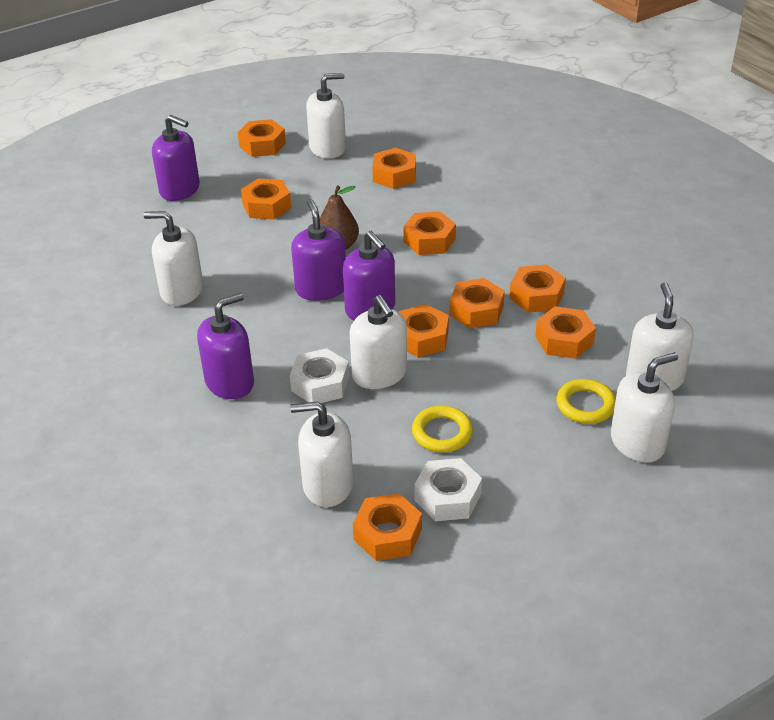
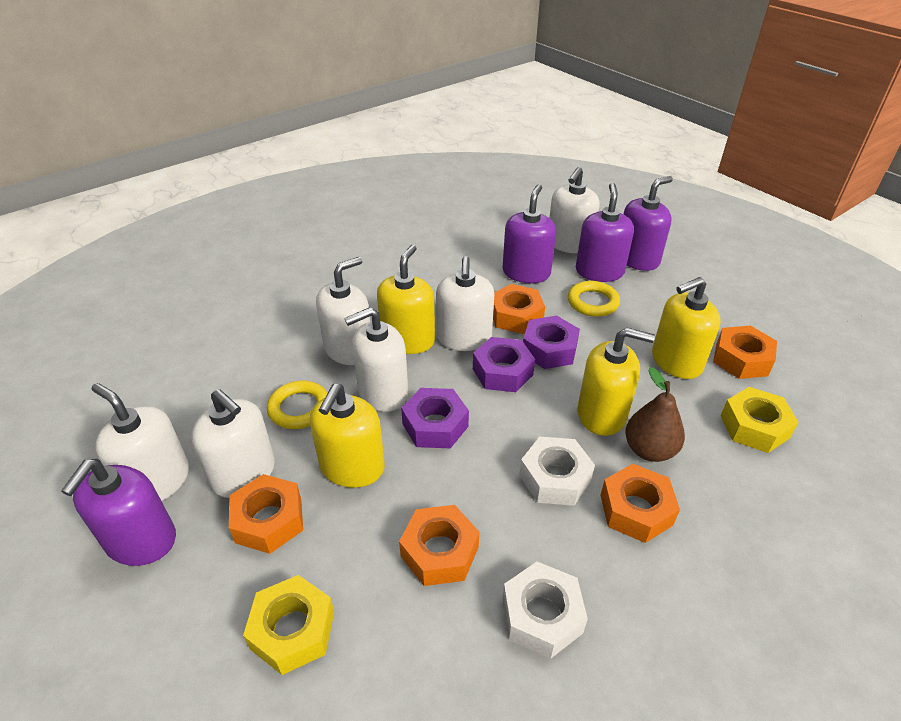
orange nut: 9 -> 5
purple nut: 0 -> 3
yellow nut: 0 -> 2
yellow soap dispenser: 0 -> 4

